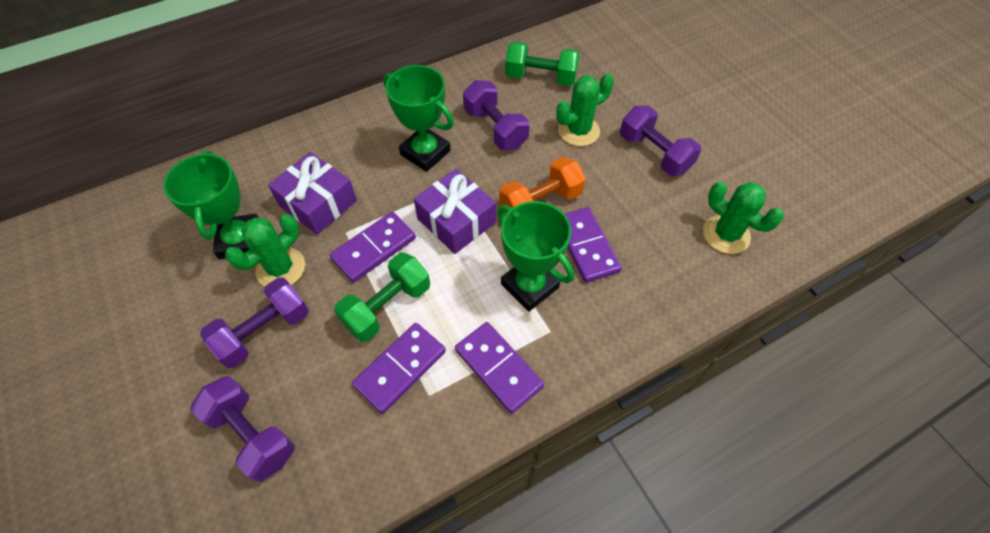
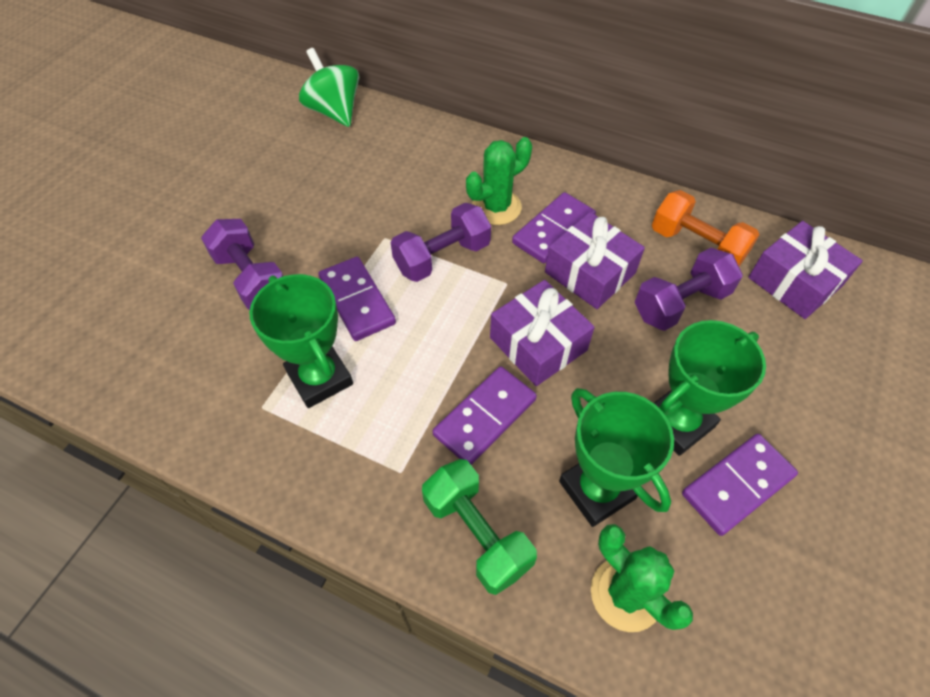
green cactus: 3 -> 2
green dumbbell: 2 -> 1
green spinning top: 0 -> 1
purple dumbbell: 4 -> 3
purple gift: 2 -> 3

